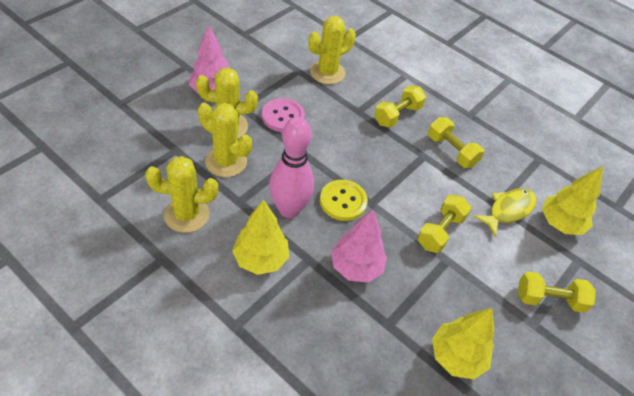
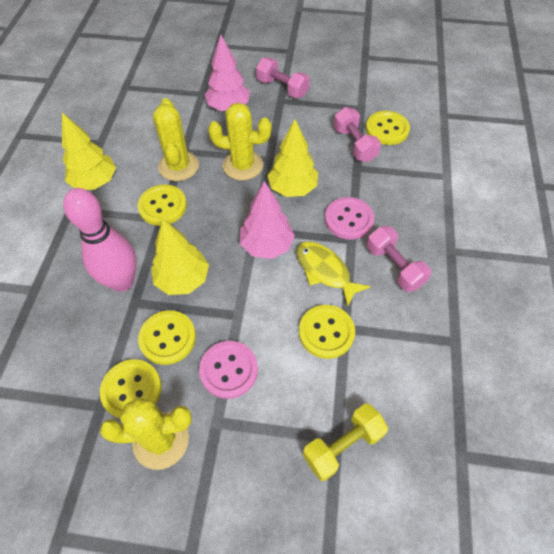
pink button: 1 -> 2
pink dumbbell: 0 -> 3
yellow button: 1 -> 5
yellow cactus: 4 -> 3
yellow dumbbell: 4 -> 1

